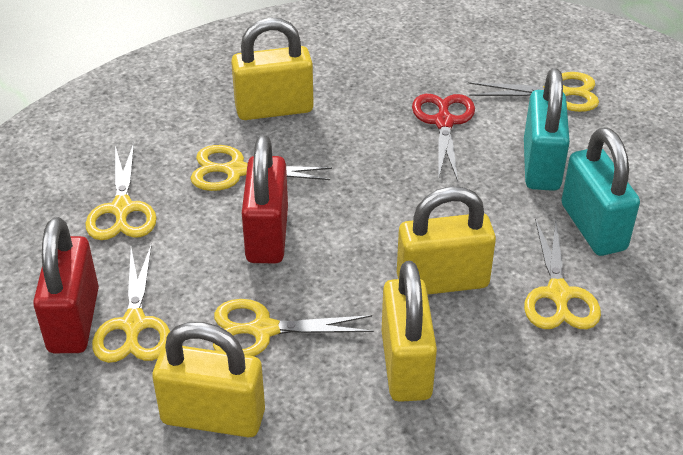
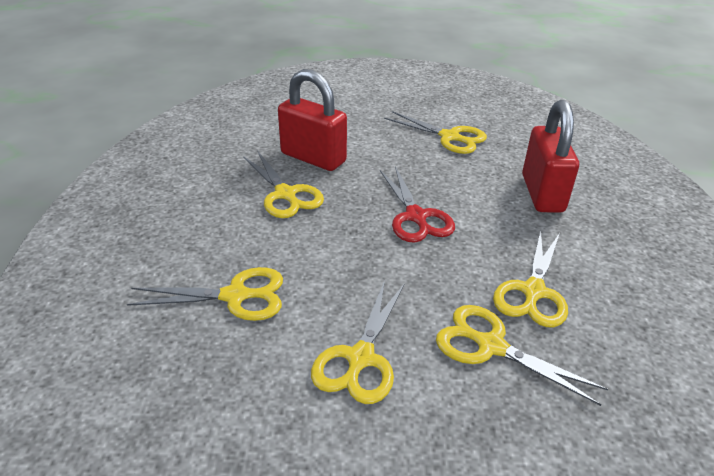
turquoise padlock: 2 -> 0
yellow padlock: 4 -> 0

